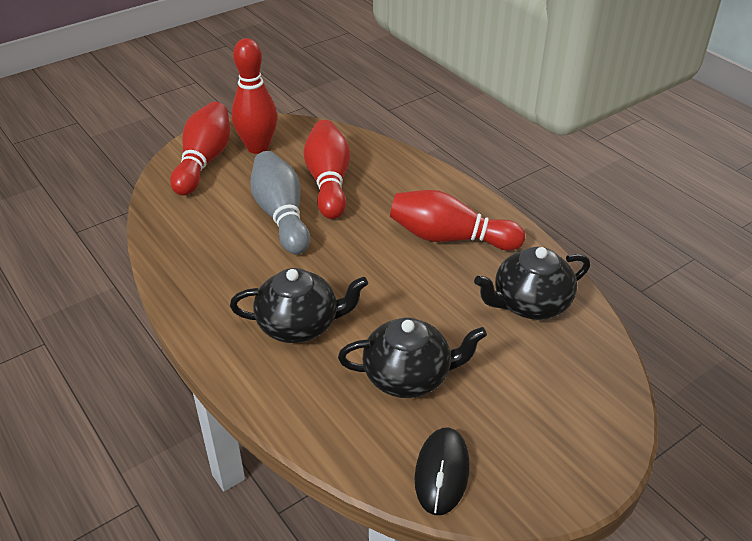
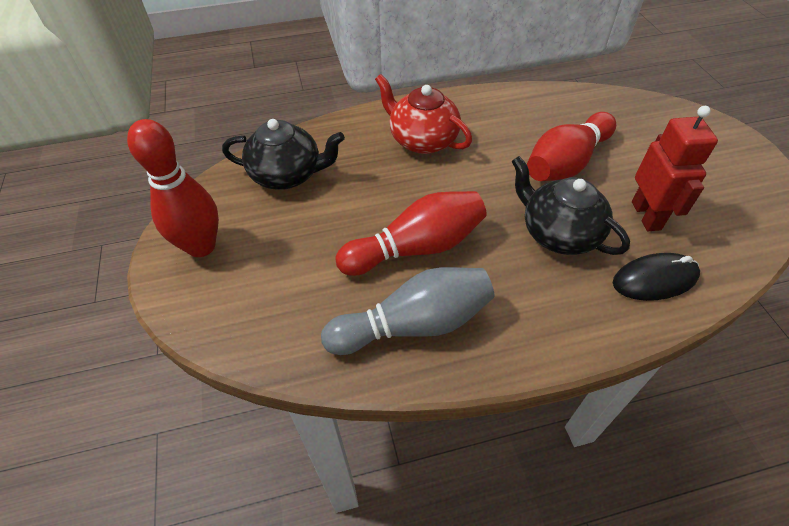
black teapot: 3 -> 2
red bowling pin: 4 -> 3
red robot: 0 -> 1
red teapot: 0 -> 1

